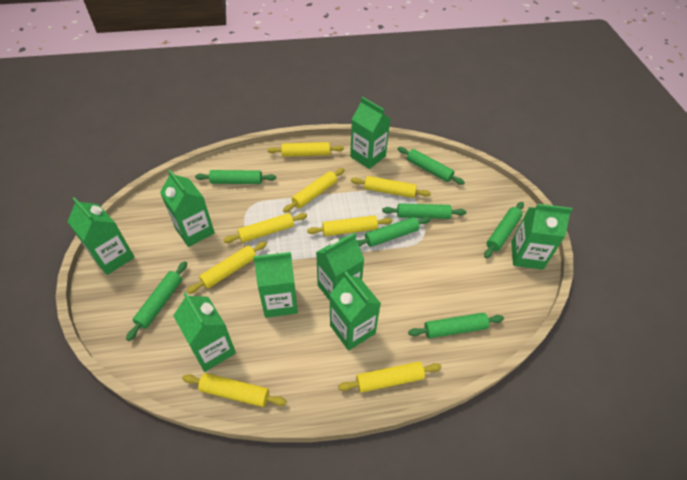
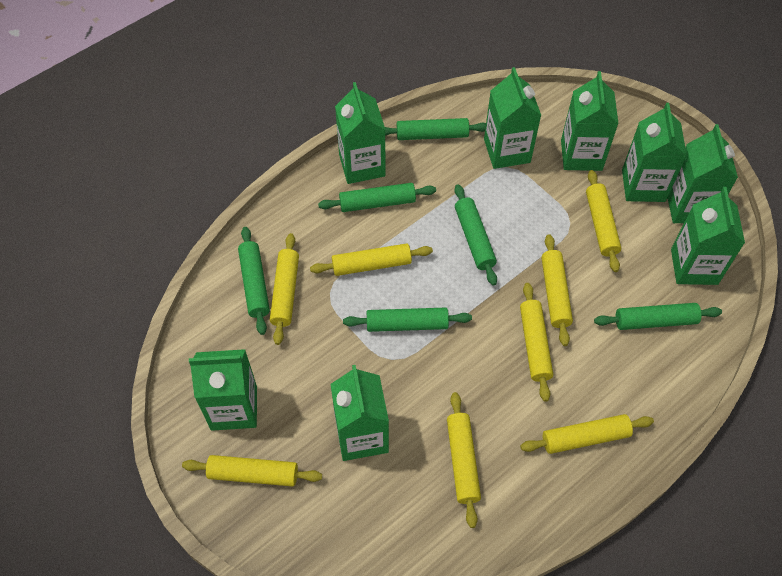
green rolling pin: 7 -> 6

